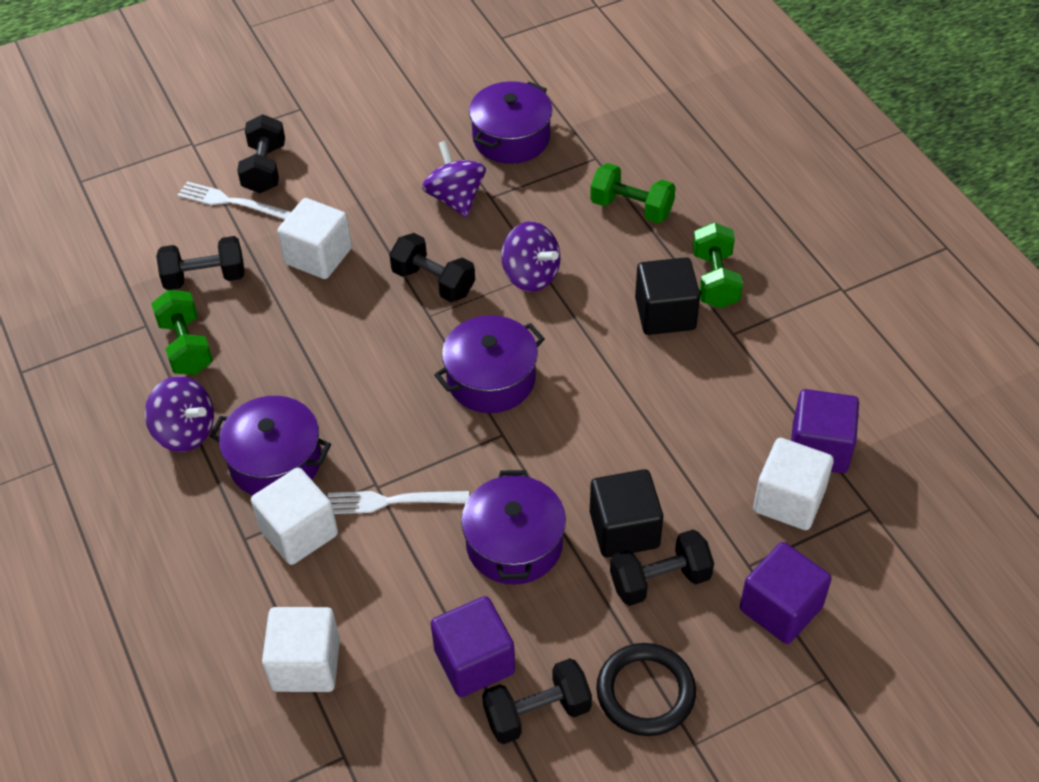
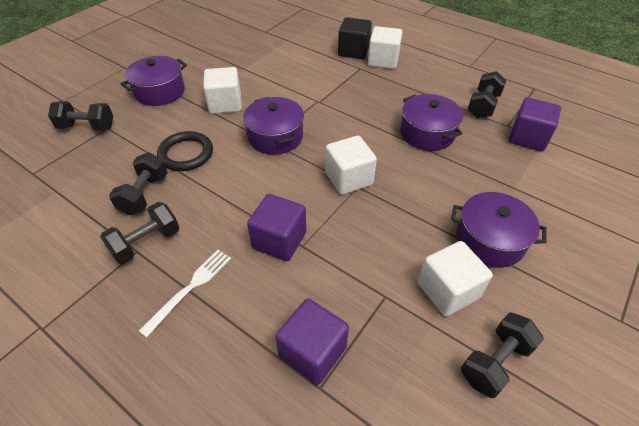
black cube: 2 -> 1
green dumbbell: 3 -> 0
purple spinning top: 3 -> 0
white fork: 2 -> 1

